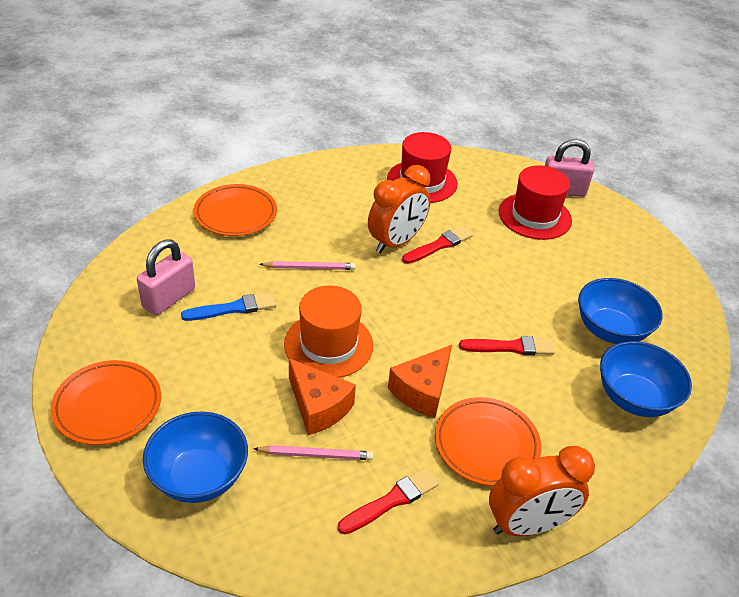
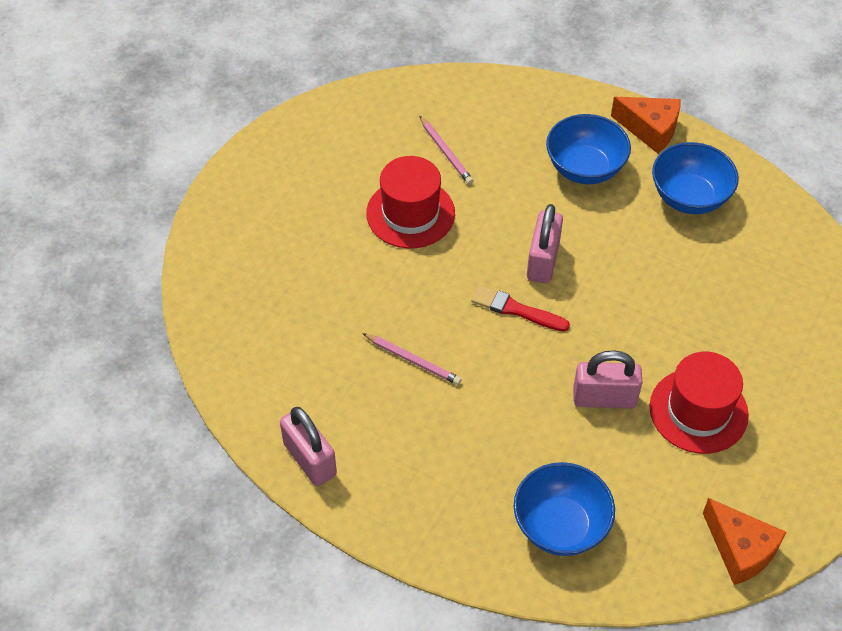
blue brush: 1 -> 0
orange clock: 2 -> 0
orange hat: 1 -> 0
orange plate: 3 -> 0
pink padlock: 2 -> 3
red brush: 3 -> 1

